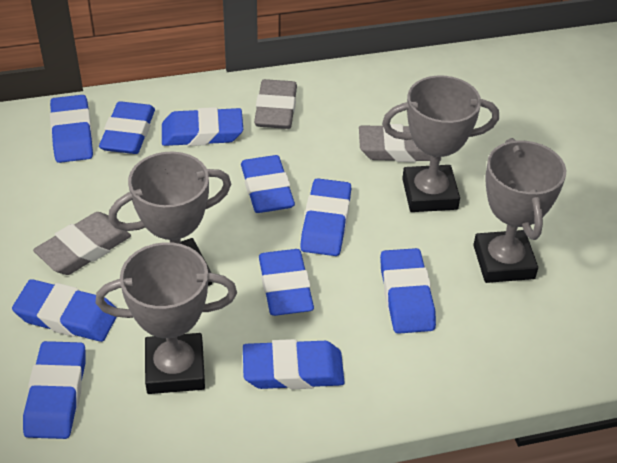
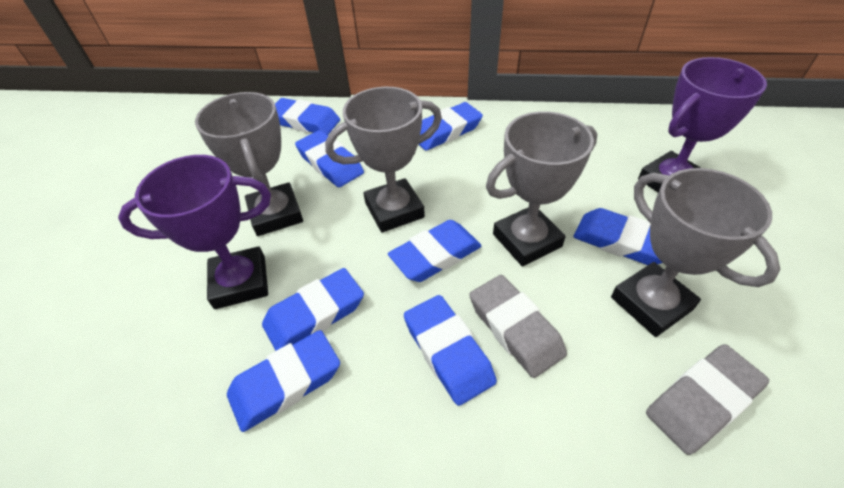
blue eraser: 10 -> 8
grey eraser: 3 -> 2
purple trophy: 0 -> 2

